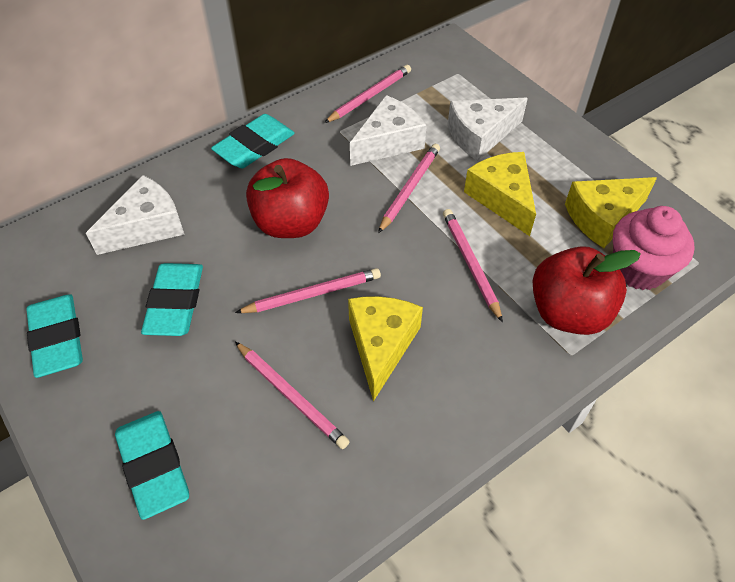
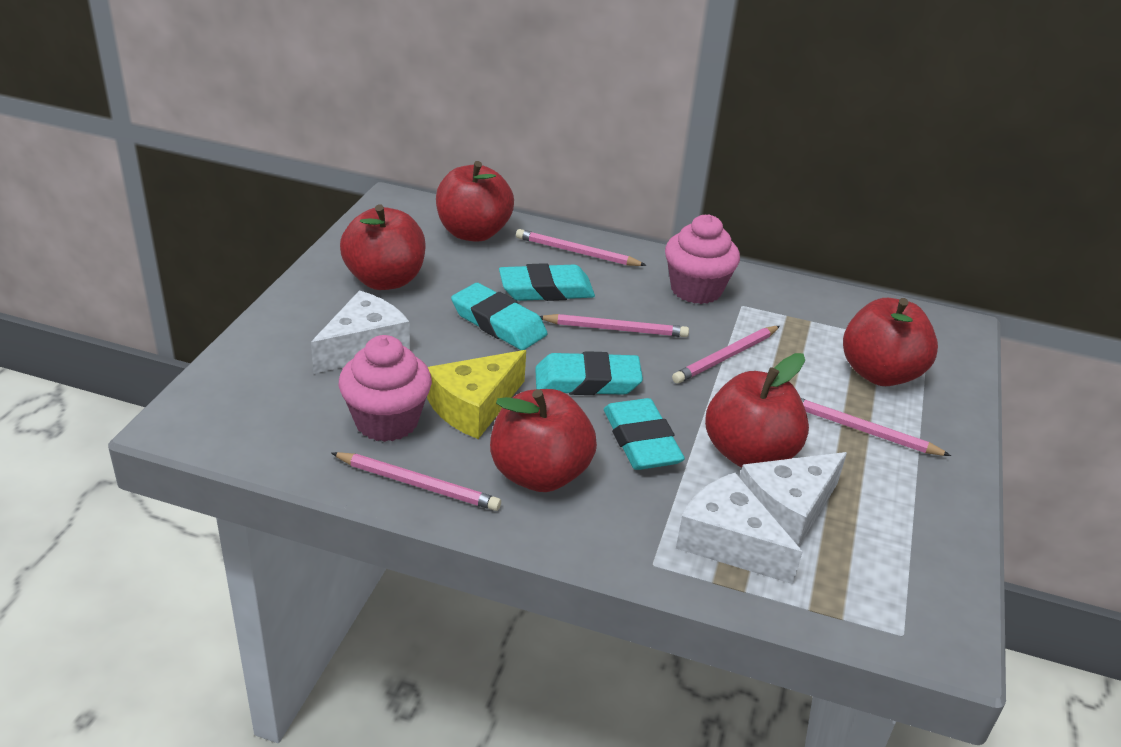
pink cupcake: 1 -> 2
red apple: 2 -> 5
yellow cheese: 3 -> 1

